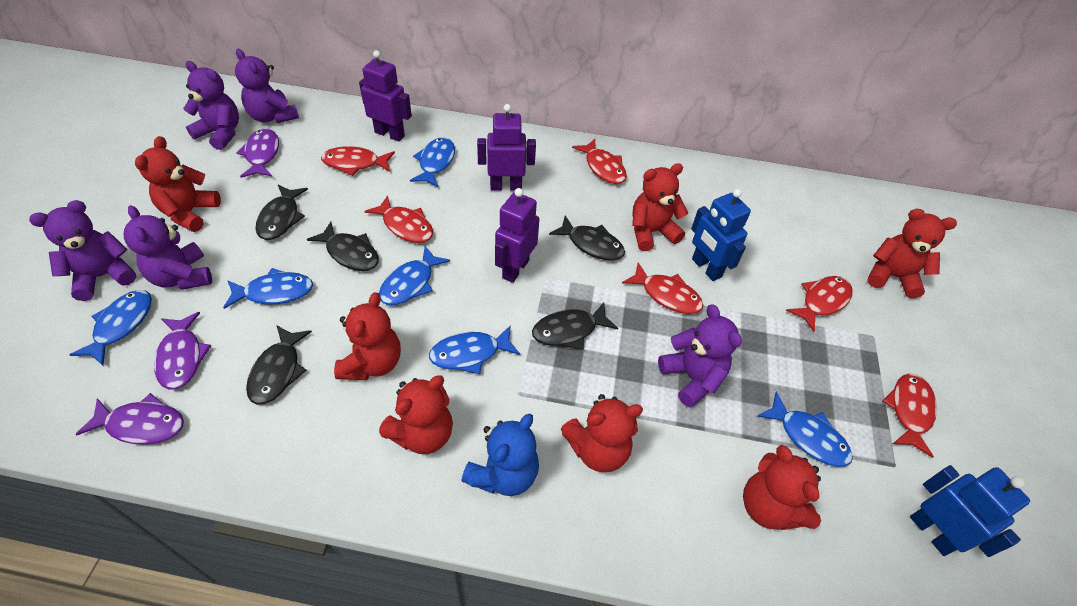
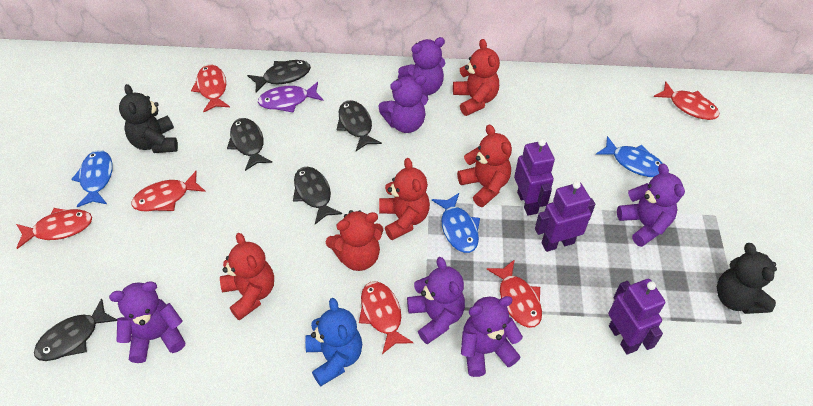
black teddy bear: 0 -> 2
blue fish: 6 -> 3
blue robot: 2 -> 0
purple fish: 3 -> 1
purple teddy bear: 5 -> 6
red teddy bear: 7 -> 5

